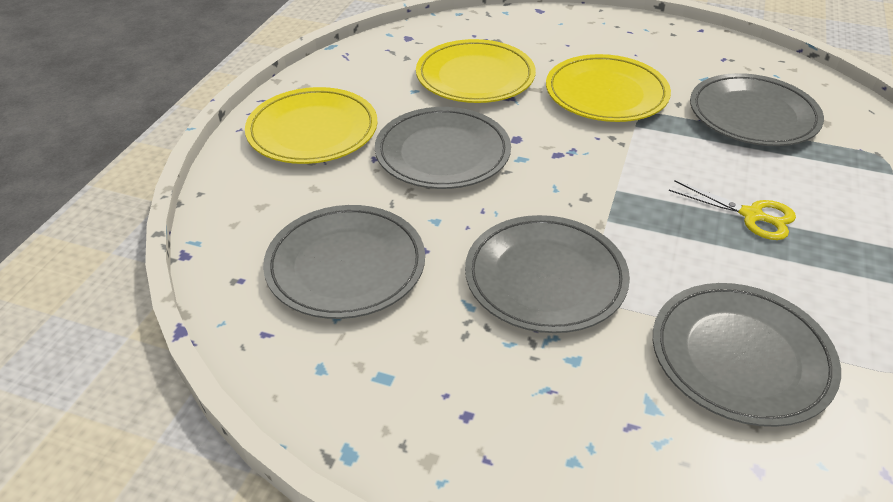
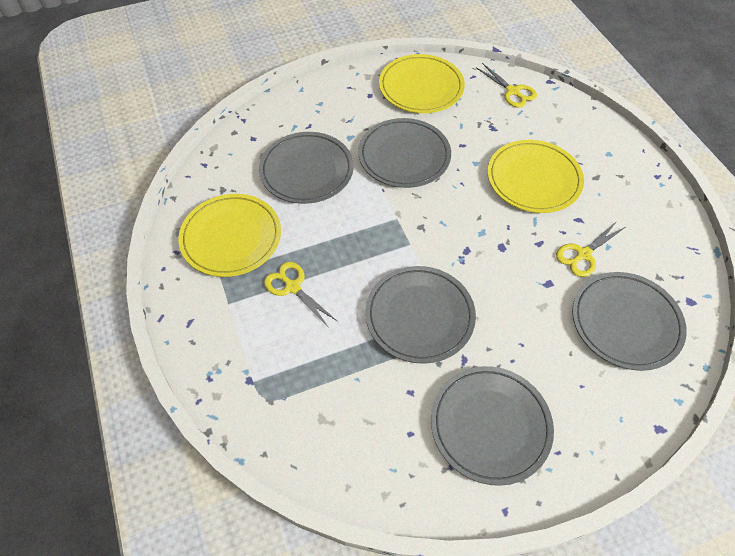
yellow scissors: 1 -> 3

